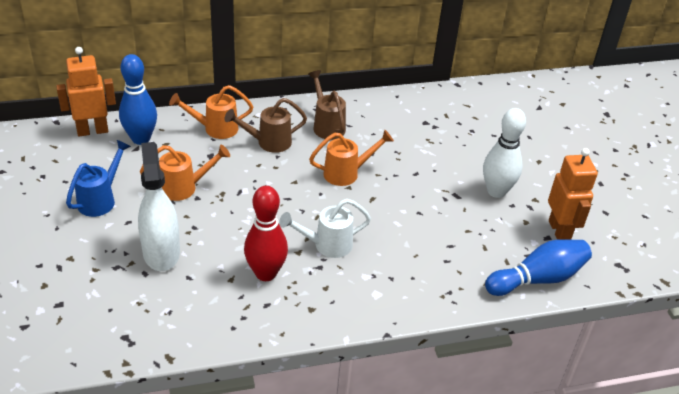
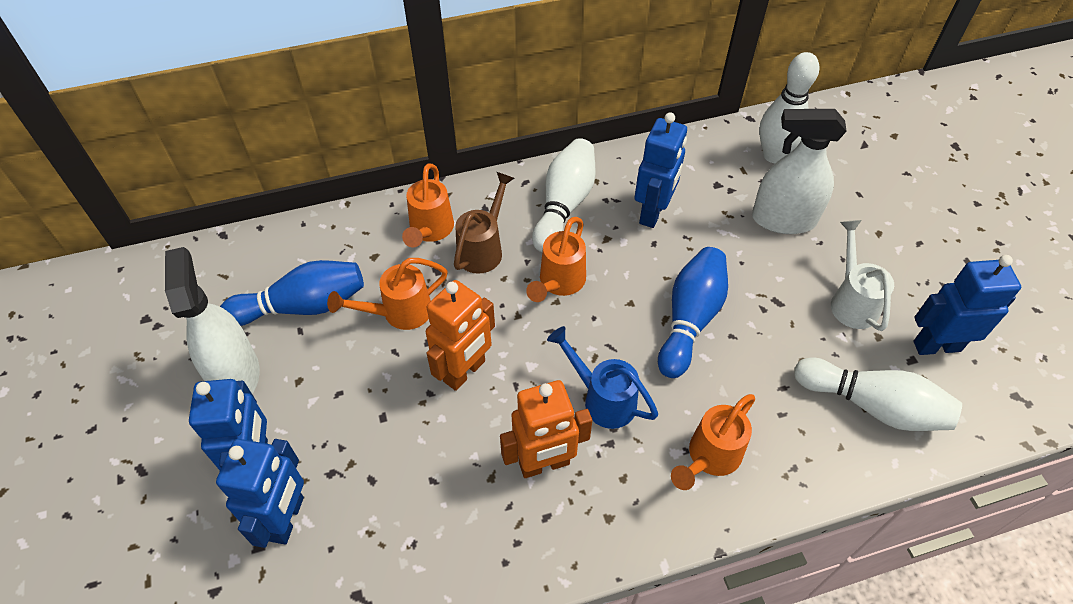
blue robot: 0 -> 4
brown watering can: 2 -> 1
orange watering can: 3 -> 4
red bowling pin: 1 -> 0
white bowling pin: 1 -> 3
white spray bottle: 1 -> 2

